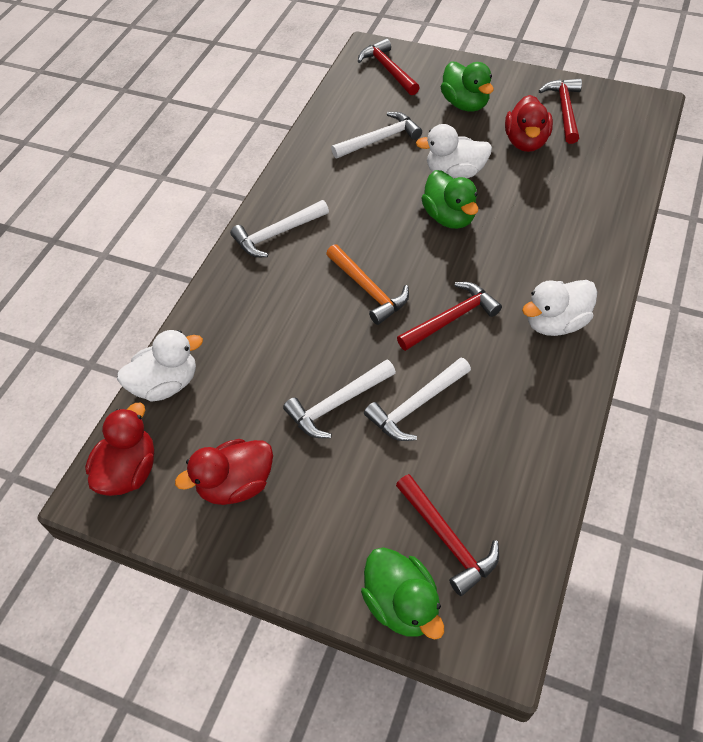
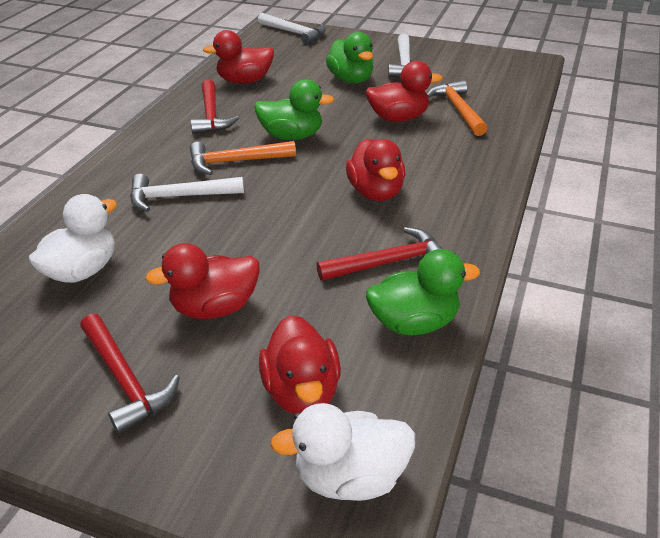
orange hammer: 1 -> 2
red duck: 3 -> 5
red hammer: 4 -> 3
white duck: 3 -> 2
white hammer: 4 -> 3

